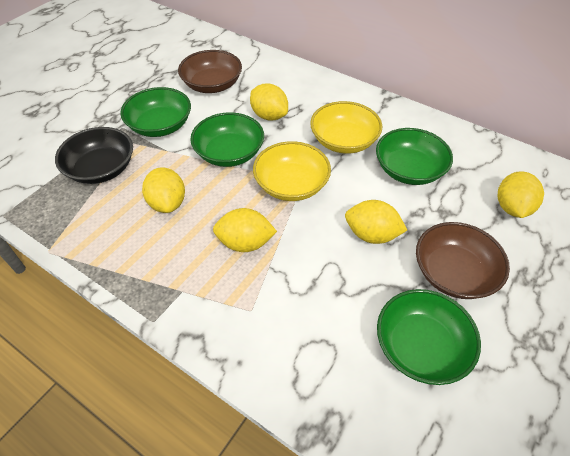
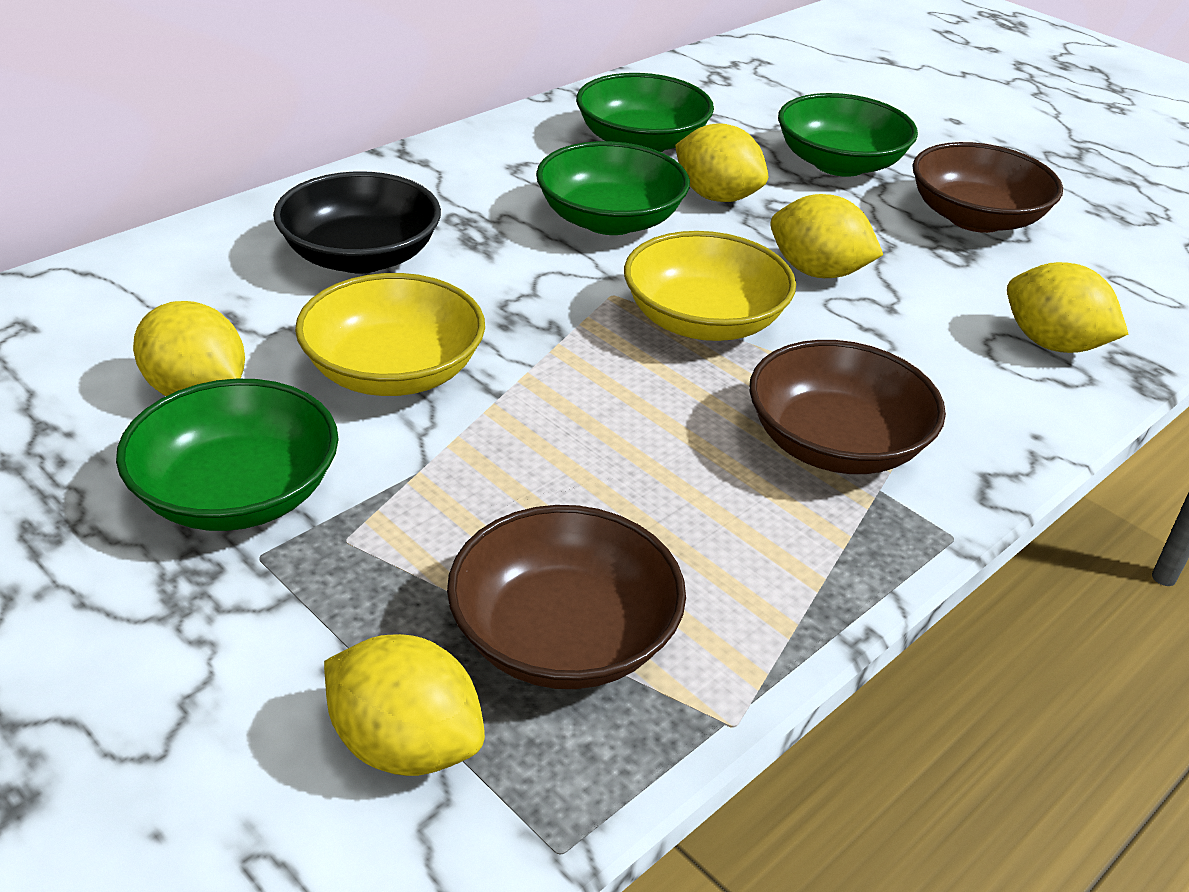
brown bowl: 2 -> 3

